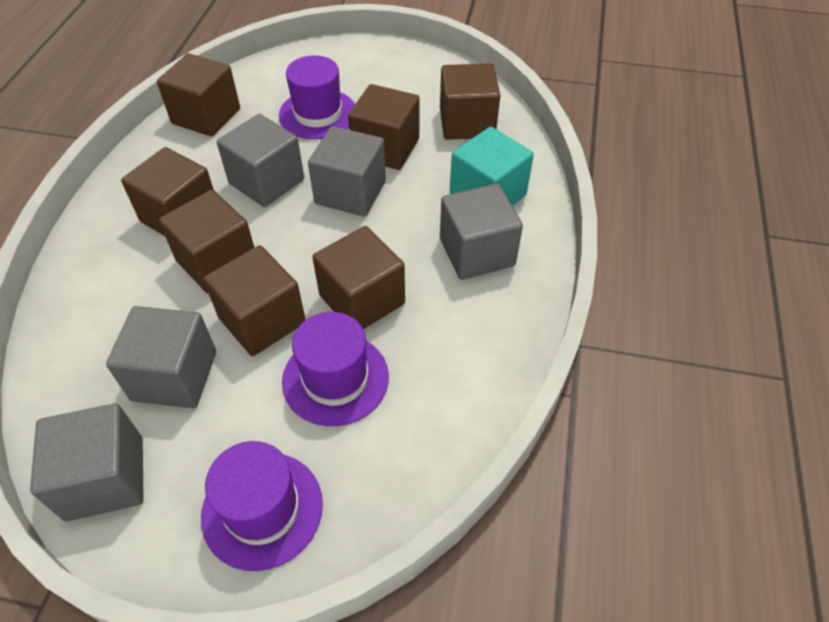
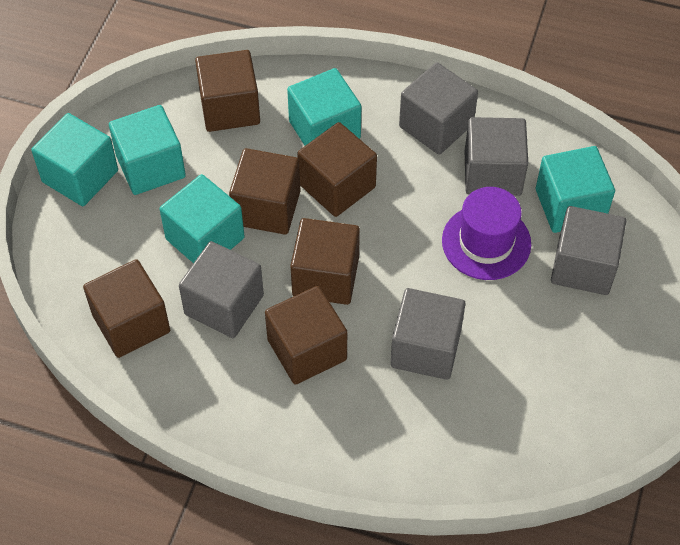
brown cube: 7 -> 6
purple hat: 3 -> 1
turquoise cube: 1 -> 5

